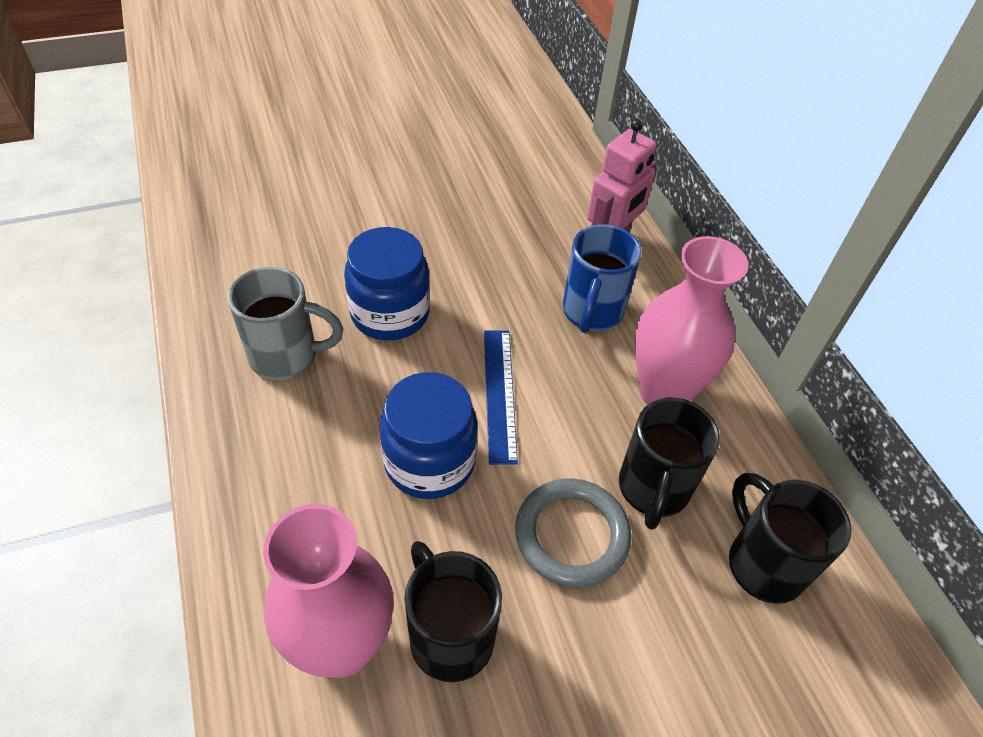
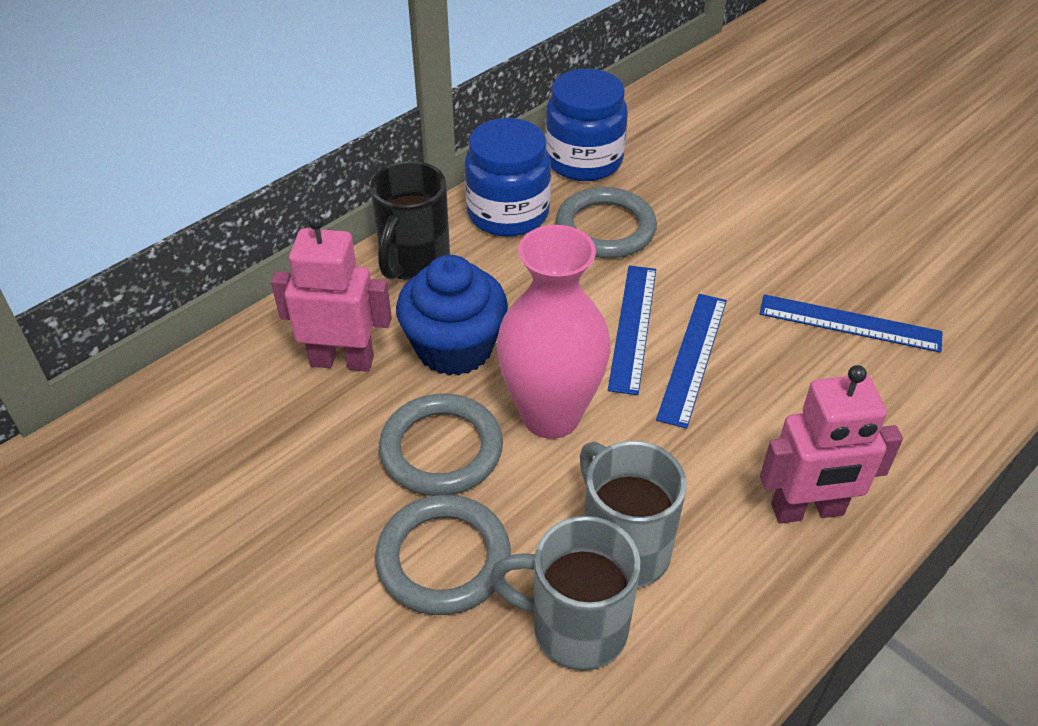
black mug: 3 -> 1
blue cupcake: 0 -> 1
blue mug: 1 -> 0
blue ruler: 1 -> 3
grey mug: 1 -> 2
grey ring: 1 -> 3
pink robot: 1 -> 2
pink vase: 2 -> 1

